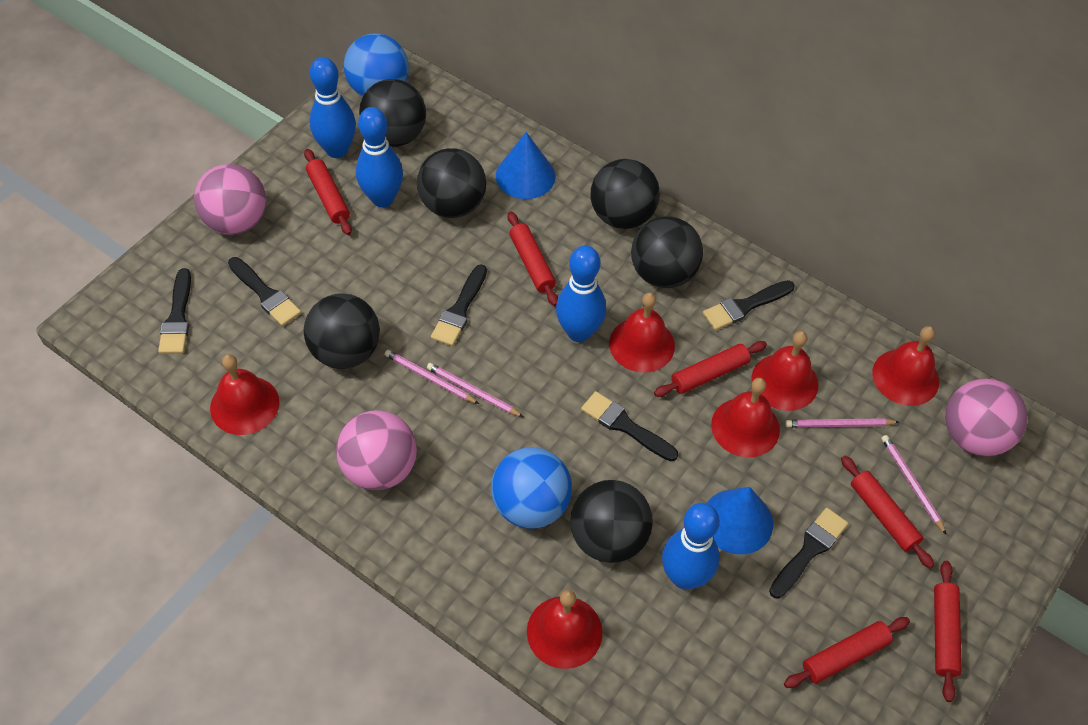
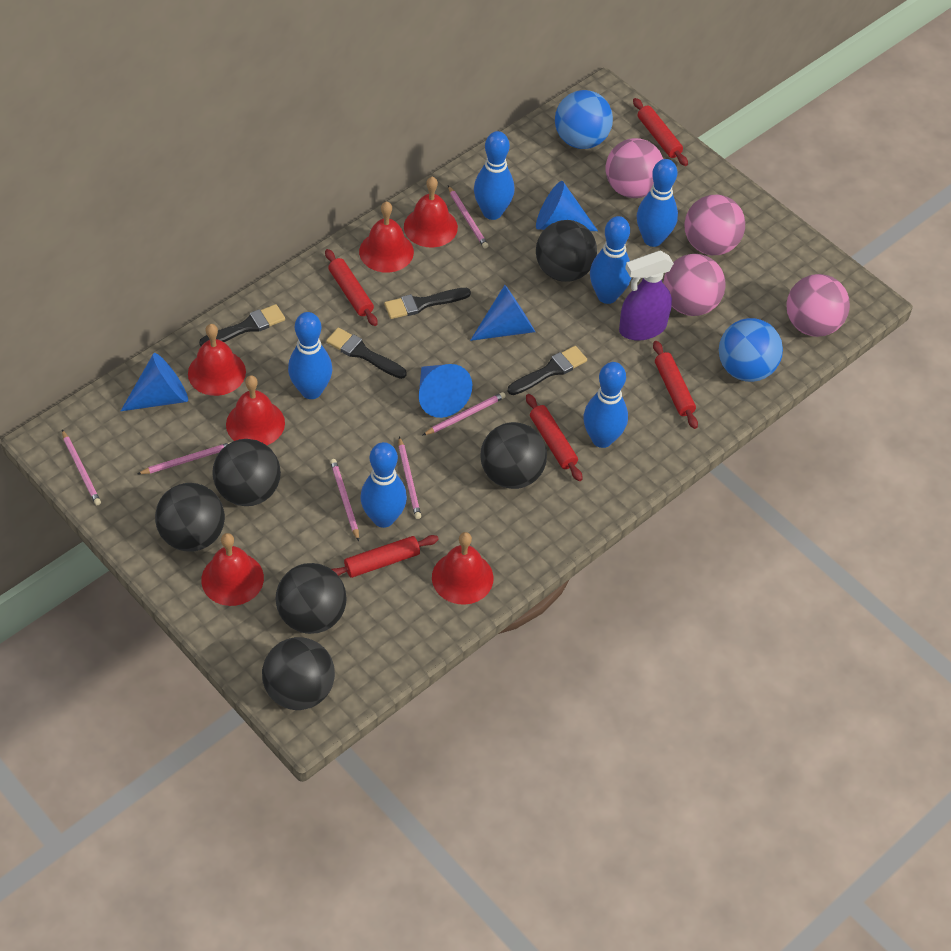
black brush: 6 -> 4
blue bowling pin: 4 -> 6
blue cone: 2 -> 4
pink ball: 3 -> 4
pink pencil: 4 -> 6
purple spray bottle: 0 -> 1
red rolling pin: 6 -> 5

